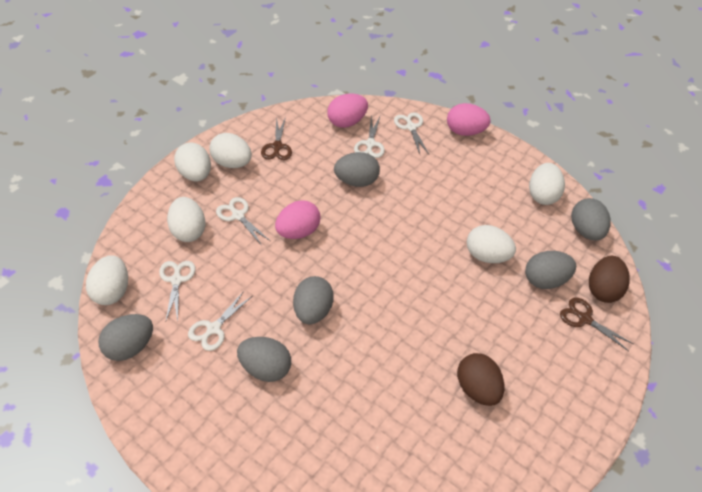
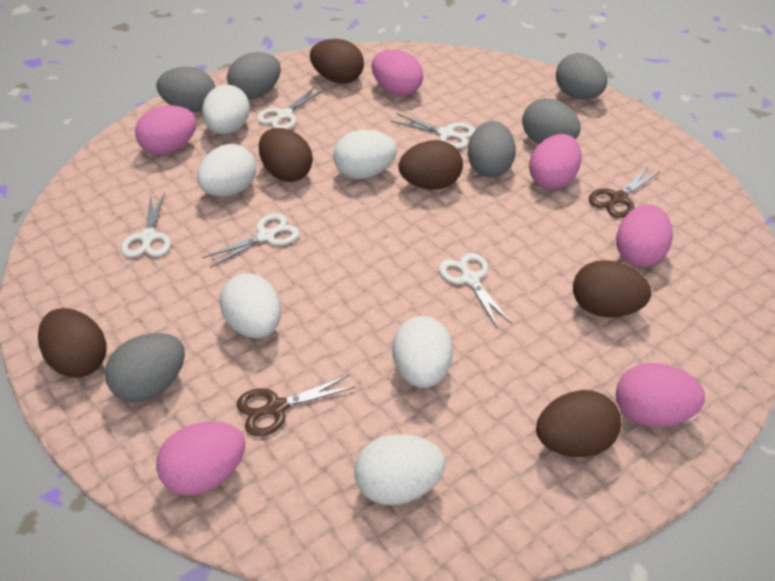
brown egg: 2 -> 6
pink egg: 3 -> 6

